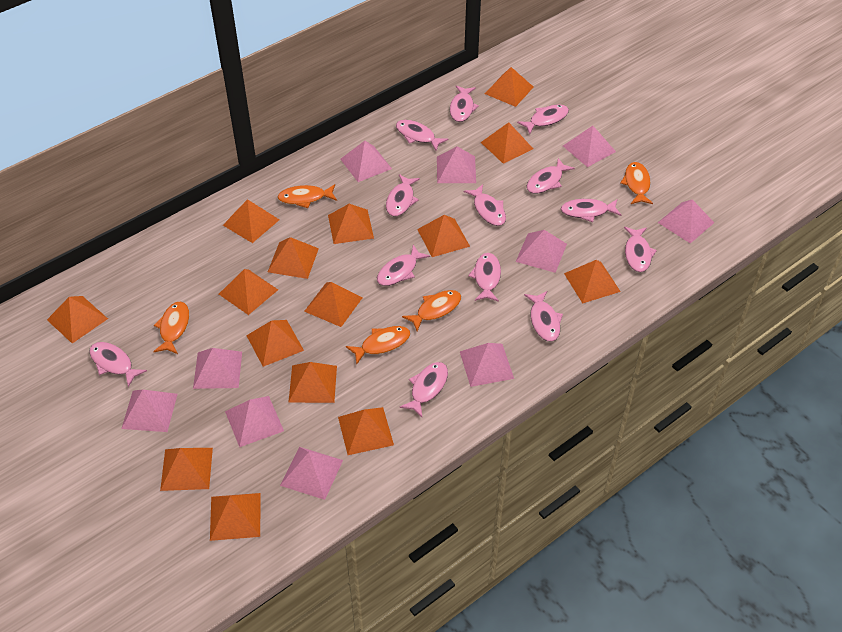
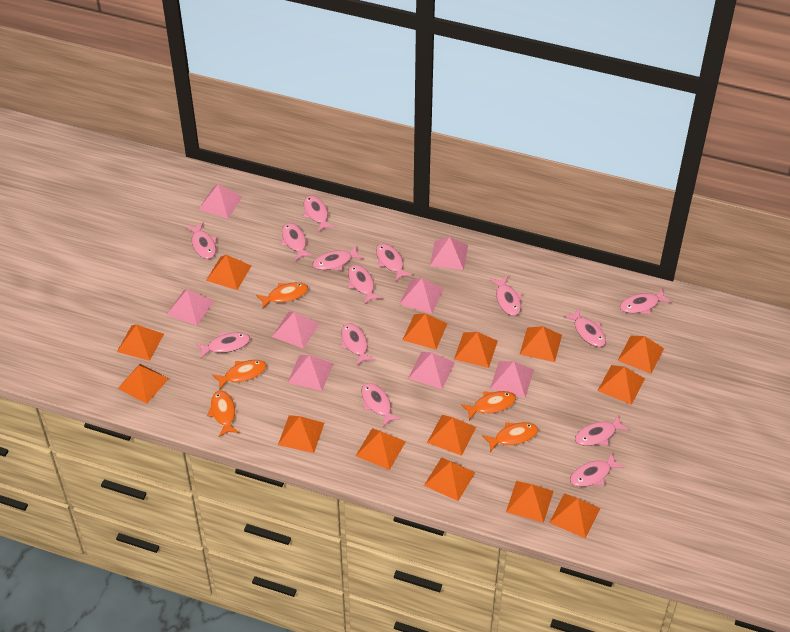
orange pyramid: 15 -> 14
pink fish: 13 -> 14
pink pyramid: 10 -> 8

